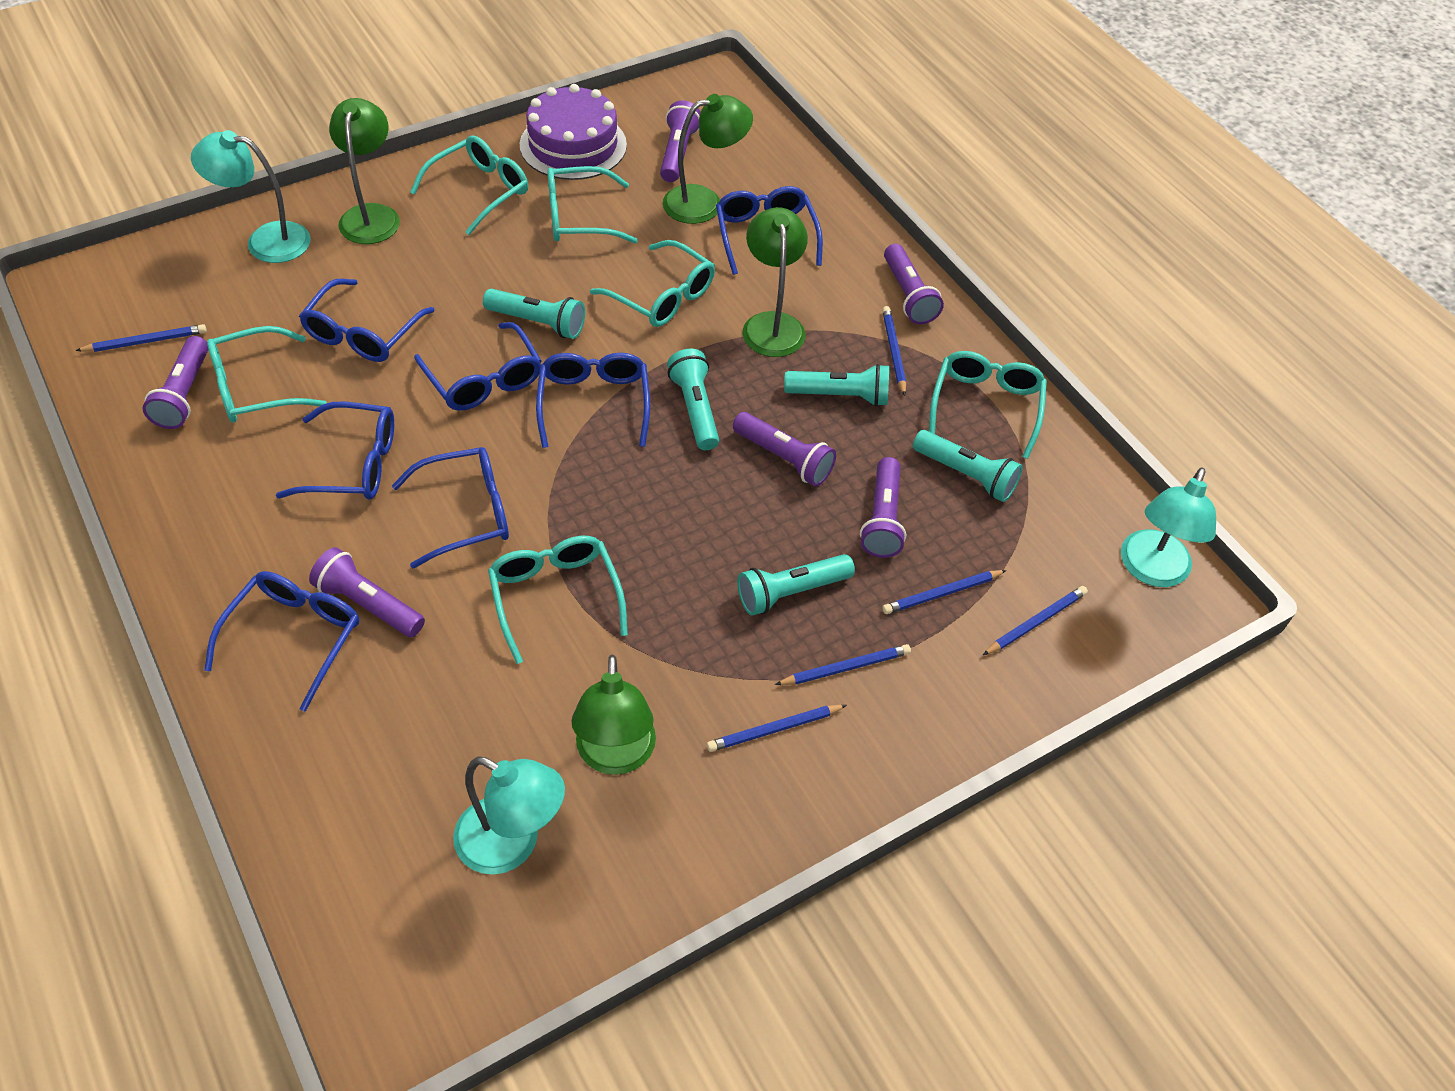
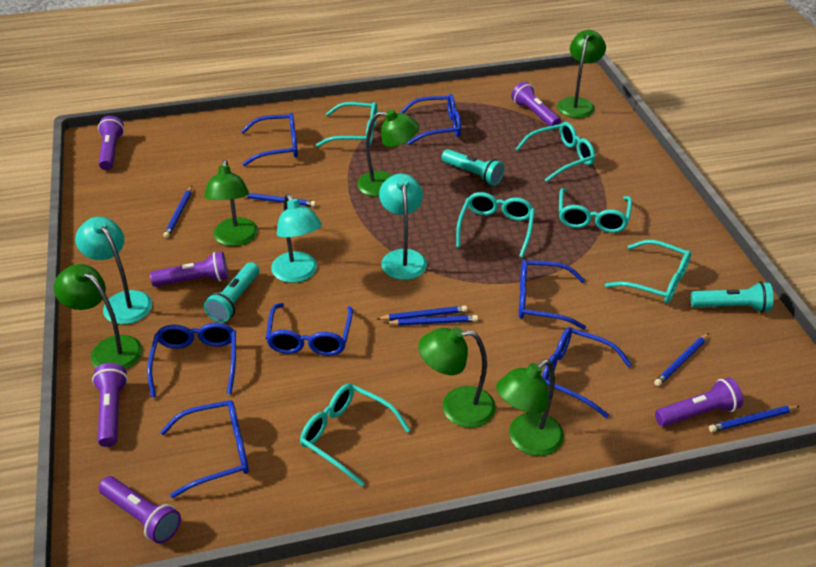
green lamp: 4 -> 6
purple cake: 1 -> 0
turquoise flashlight: 5 -> 3

